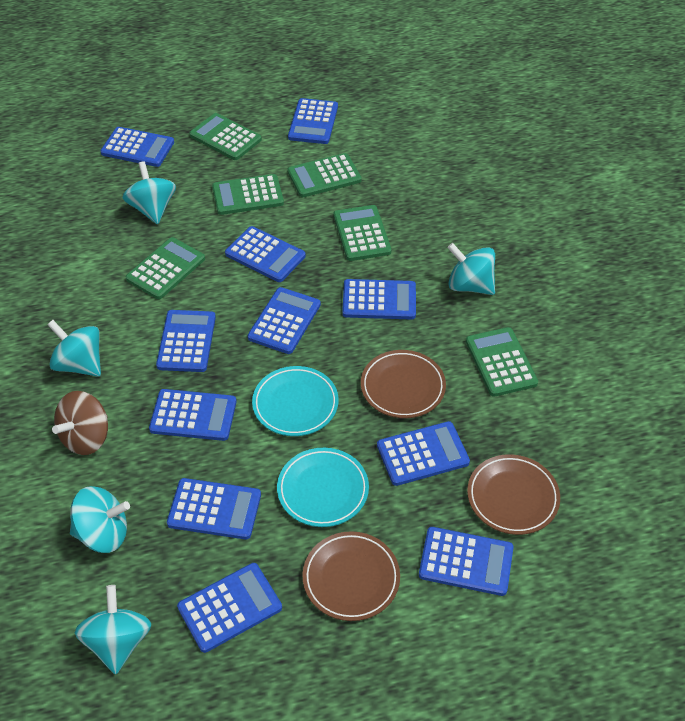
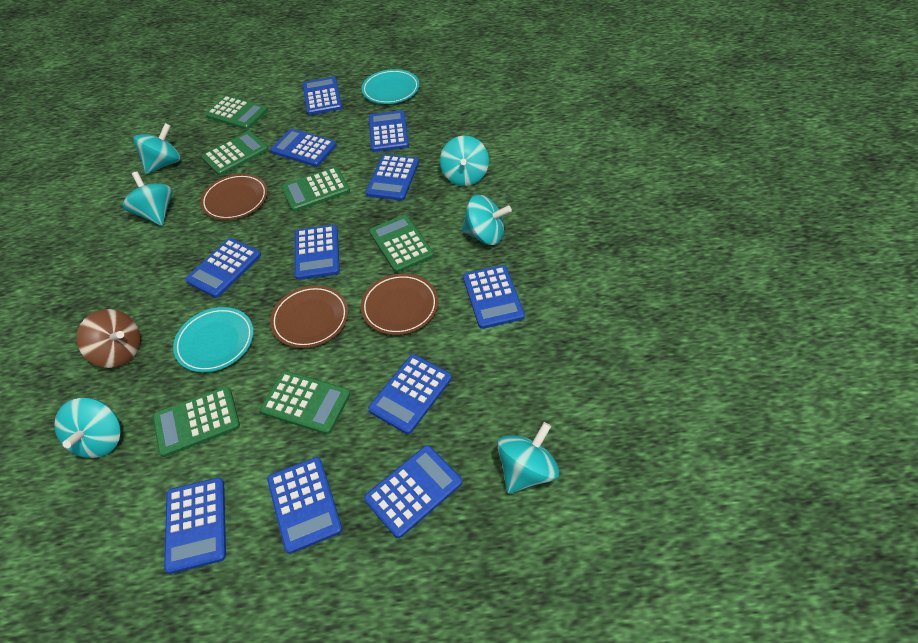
turquoise spinning top: 5 -> 6

